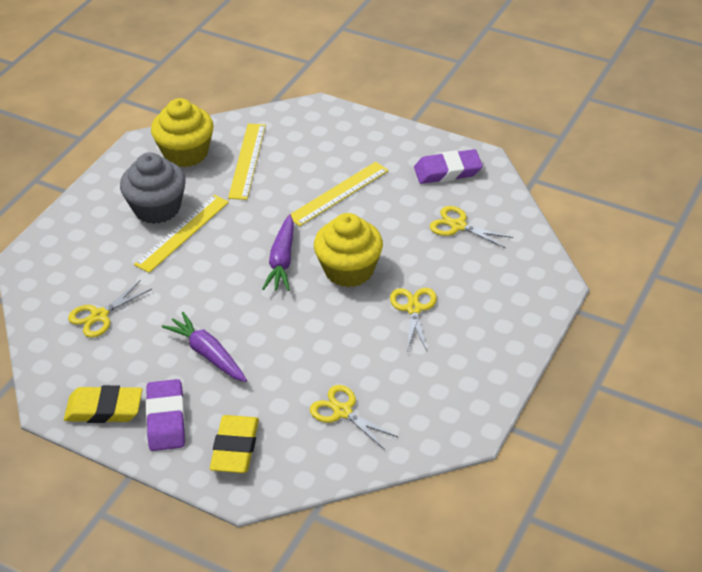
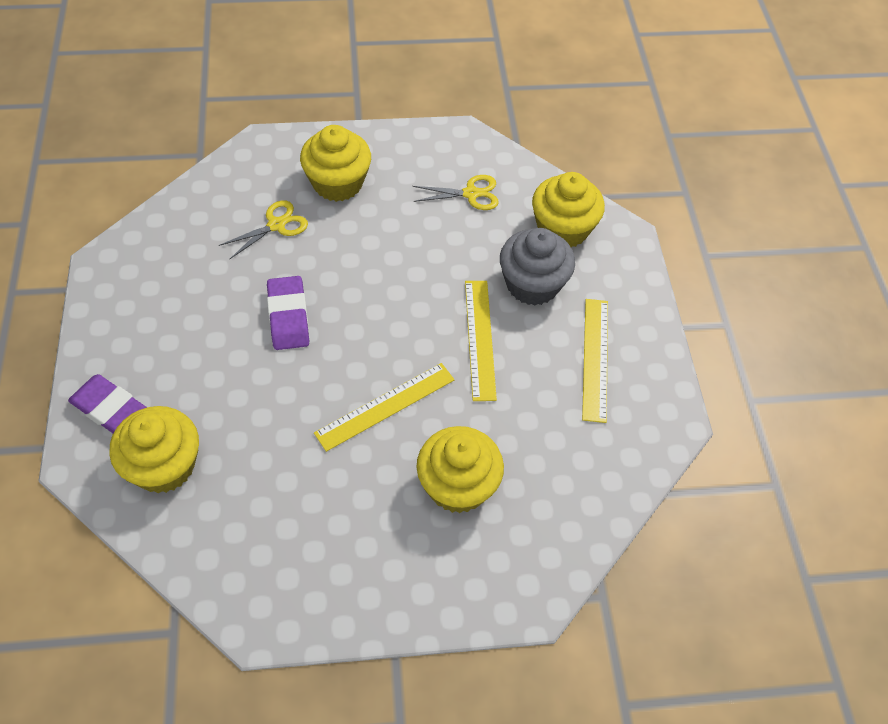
purple carrot: 2 -> 0
yellow cupcake: 2 -> 4
yellow eraser: 2 -> 0
yellow scissors: 4 -> 2

